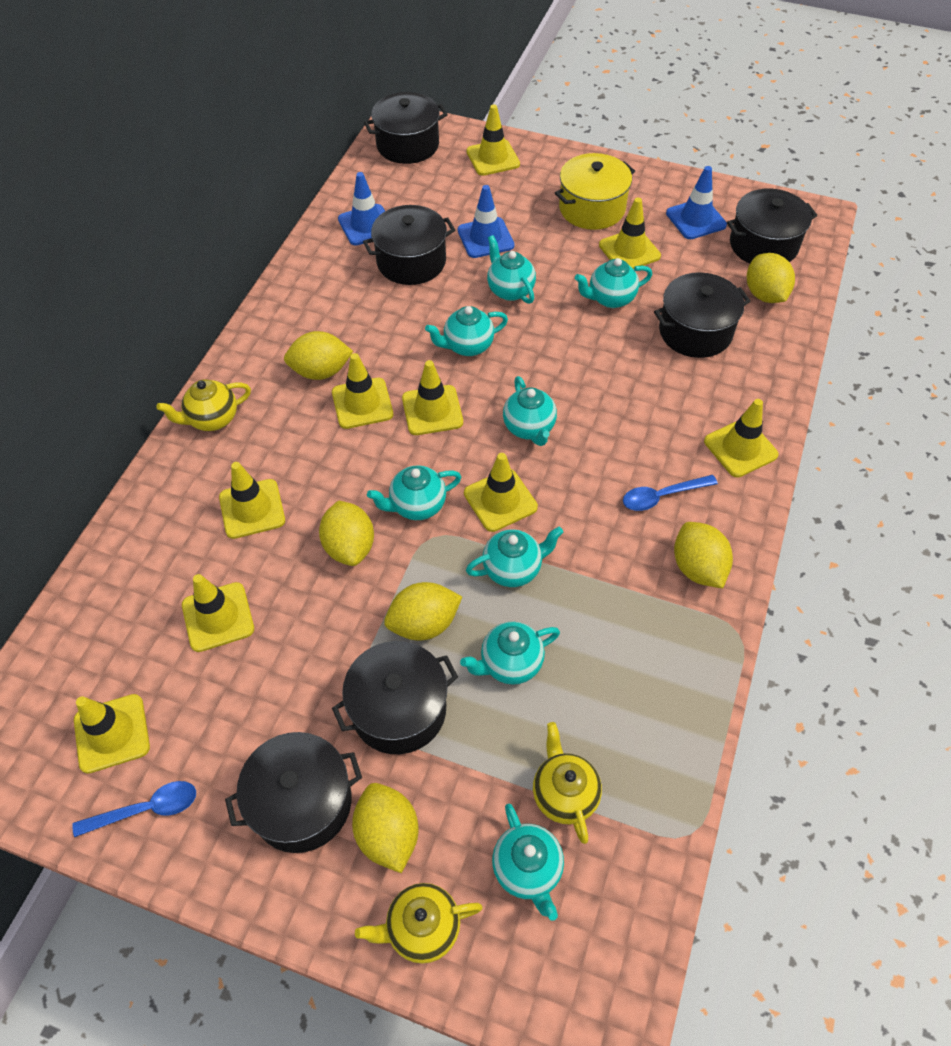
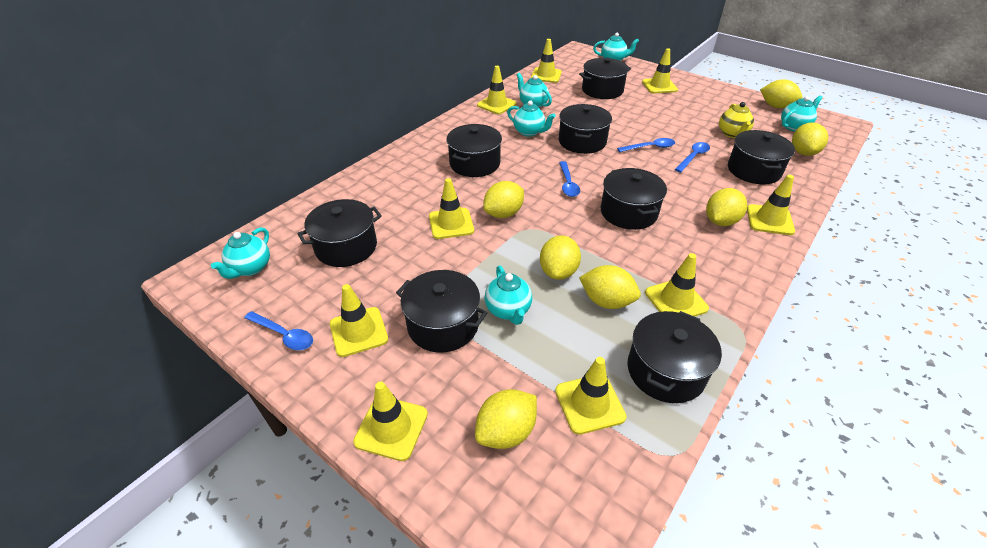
black pot: 6 -> 8
blue spoon: 2 -> 4
blue traffic cone: 3 -> 0
turquoise teapot: 8 -> 6
yellow lemon: 6 -> 7
yellow pot: 1 -> 0
yellow teapot: 3 -> 1

